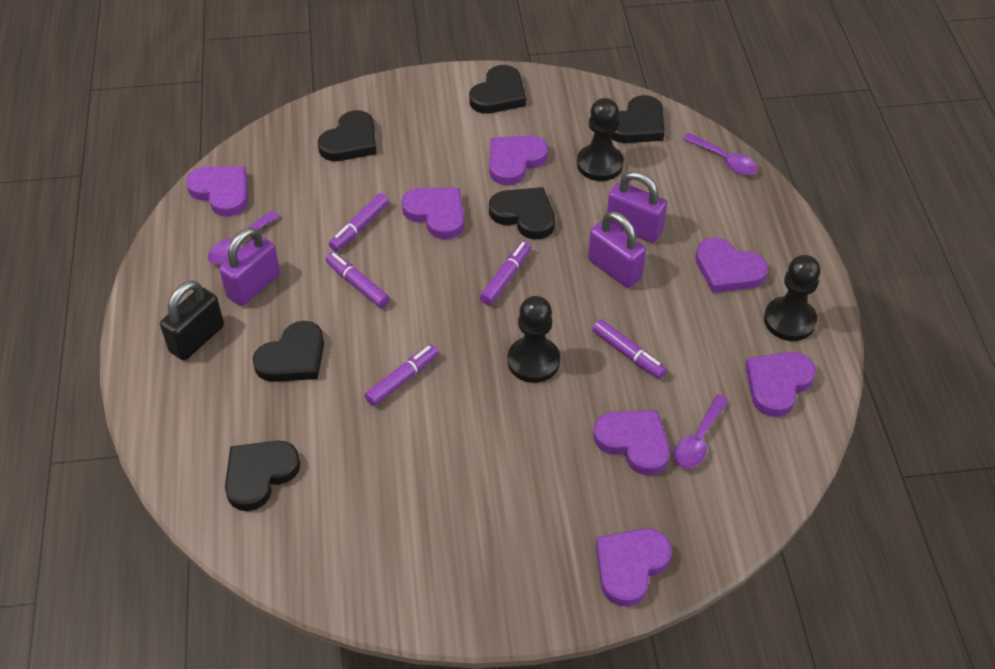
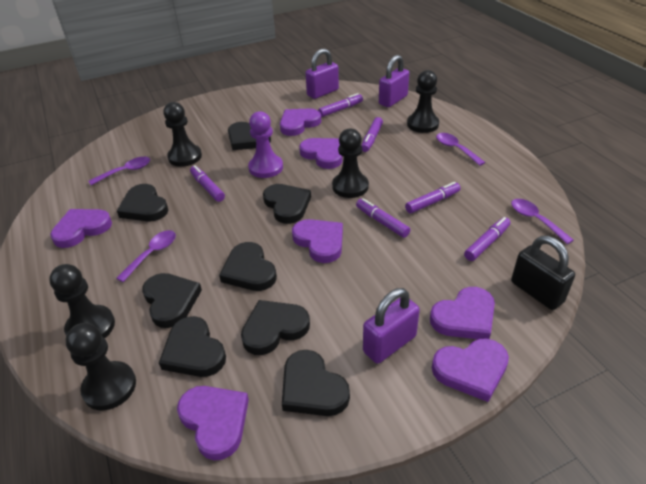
black heart: 6 -> 8
black pawn: 3 -> 5
purple marker: 5 -> 6
purple pawn: 0 -> 1
purple spoon: 3 -> 4

